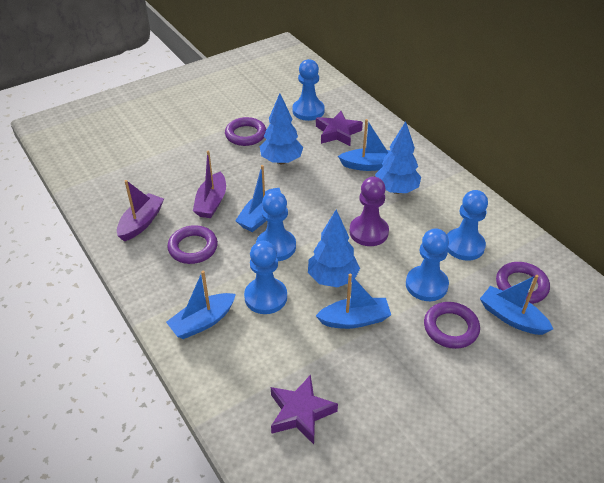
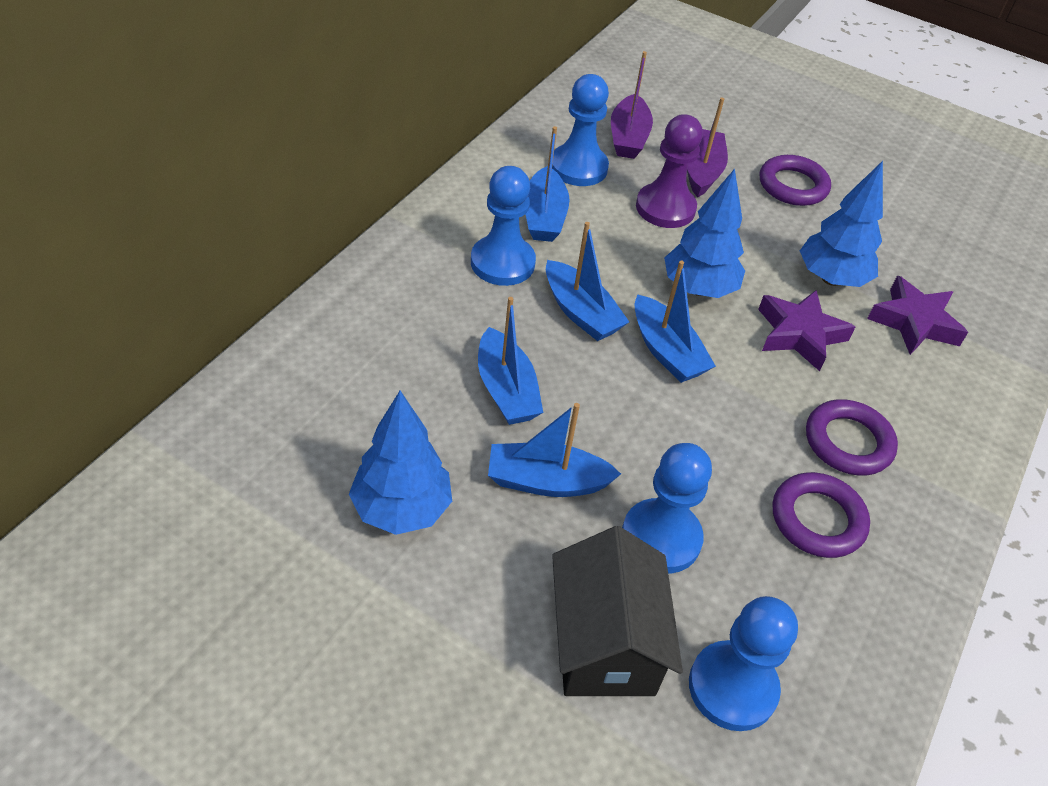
black house: 0 -> 1
blue pawn: 5 -> 4
purple ring: 4 -> 3

